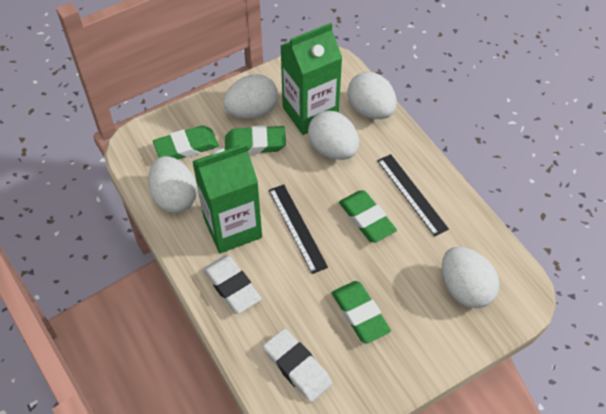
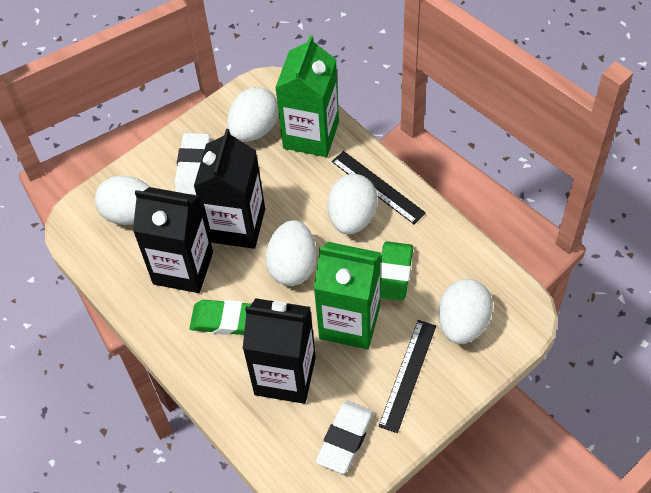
black carton: 0 -> 3
green eraser: 4 -> 2

